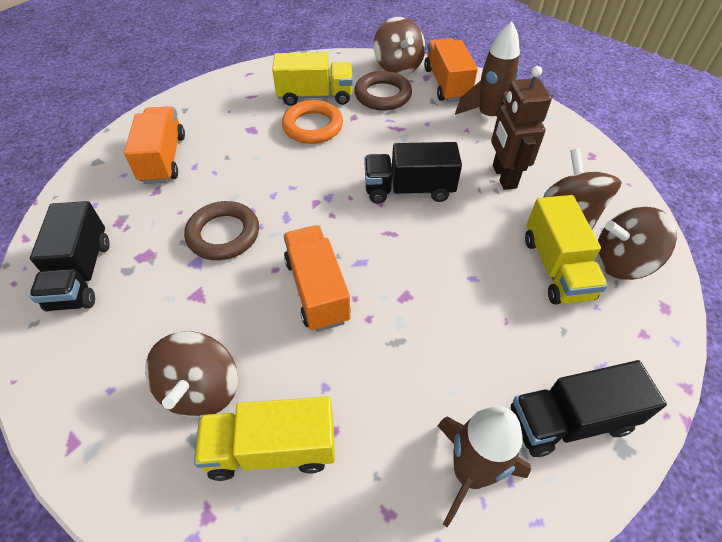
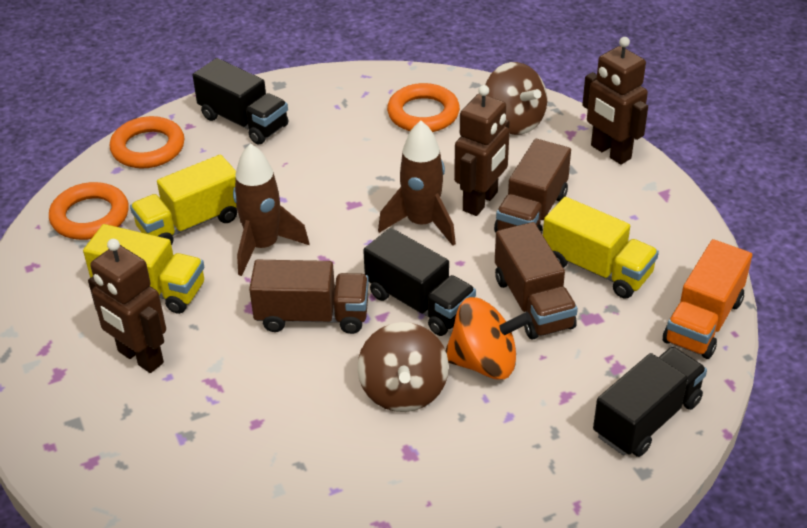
brown ring: 2 -> 0
brown robot: 1 -> 3
brown spinning top: 4 -> 2
brown truck: 0 -> 3
orange ring: 1 -> 3
orange spinning top: 0 -> 1
orange truck: 3 -> 1

